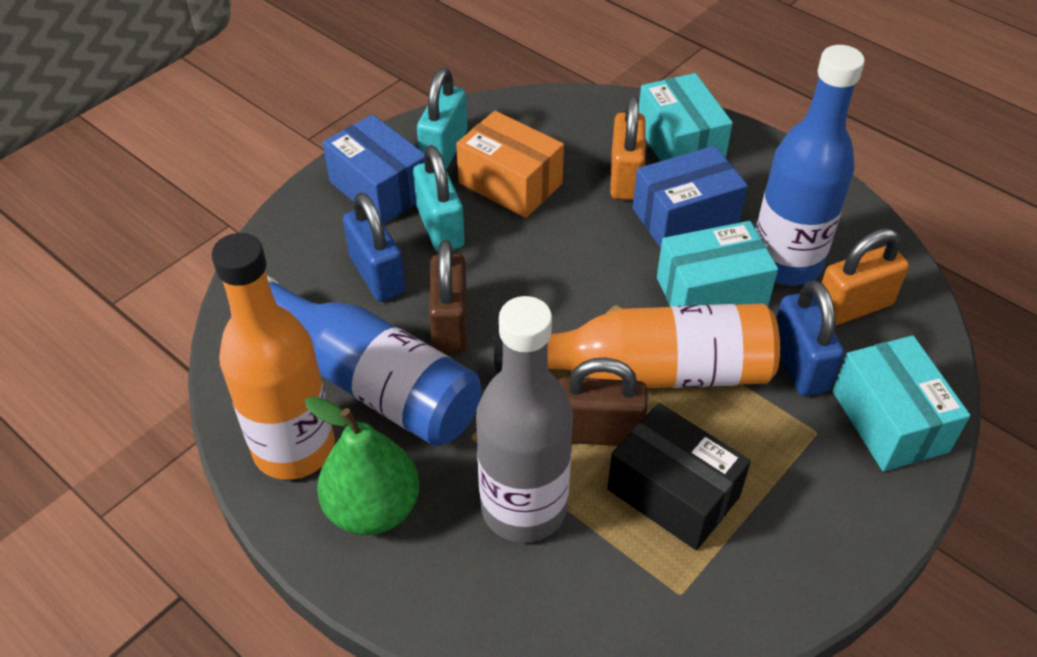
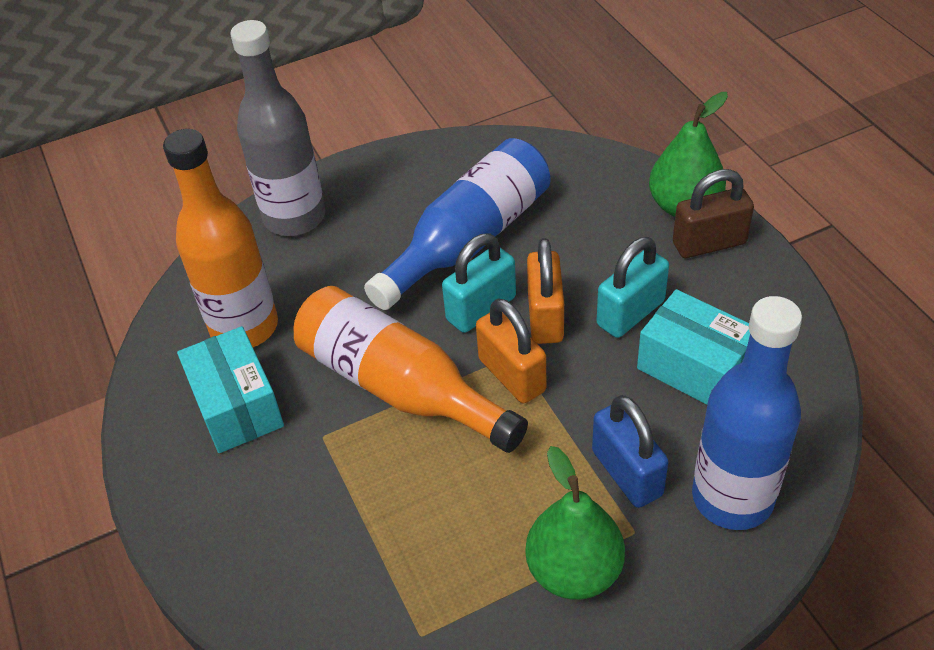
black box: 1 -> 0
blue box: 2 -> 0
blue padlock: 2 -> 1
brown padlock: 2 -> 1
green pear: 1 -> 2
orange box: 1 -> 0
turquoise box: 3 -> 2

